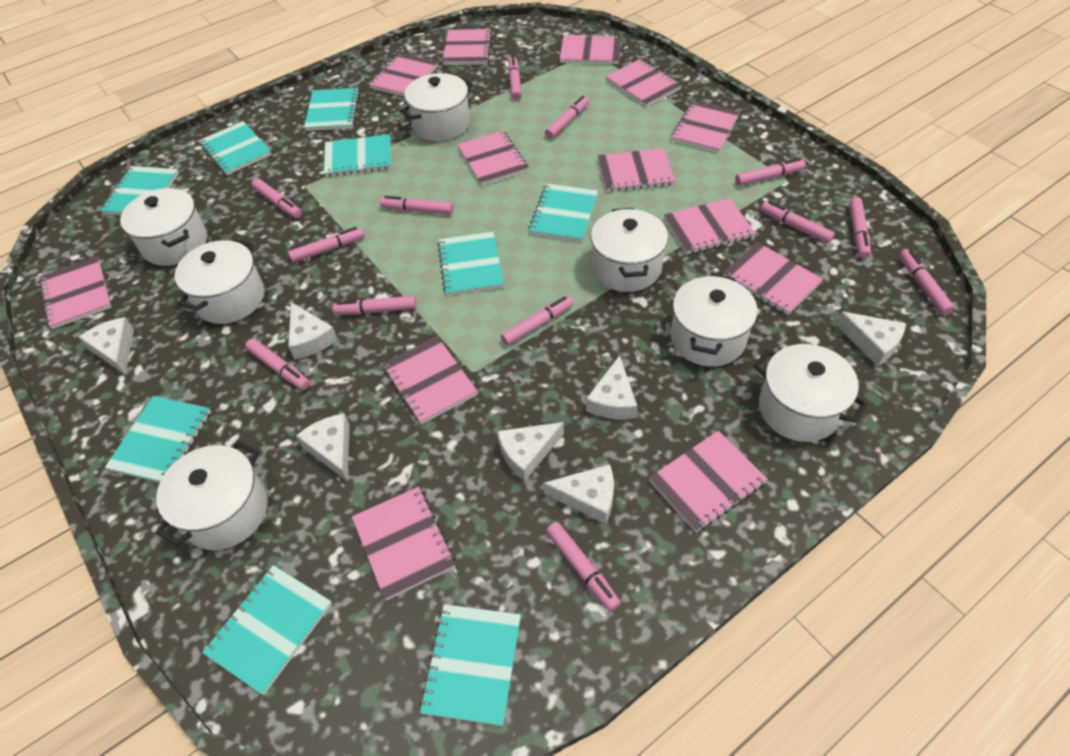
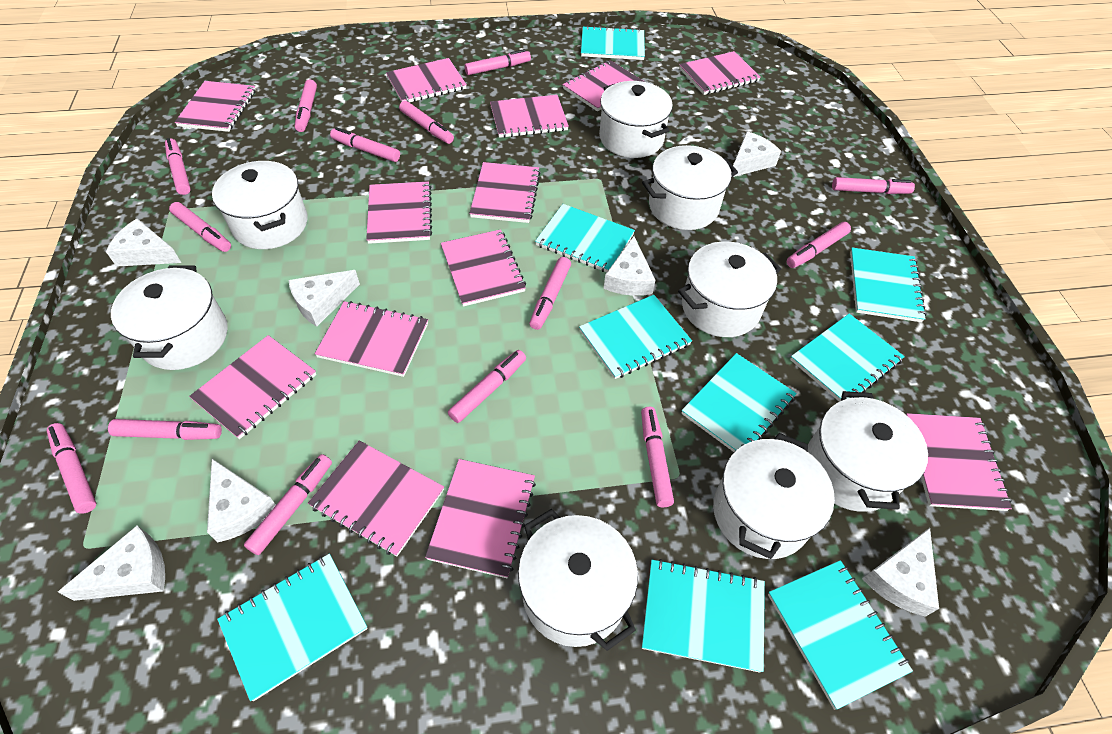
pink marker: 13 -> 14
white pot: 7 -> 8

